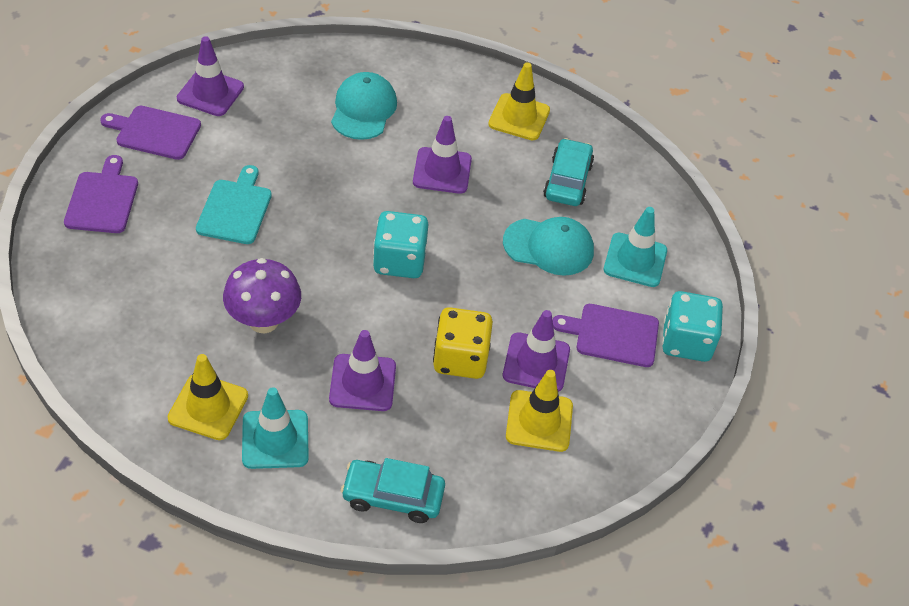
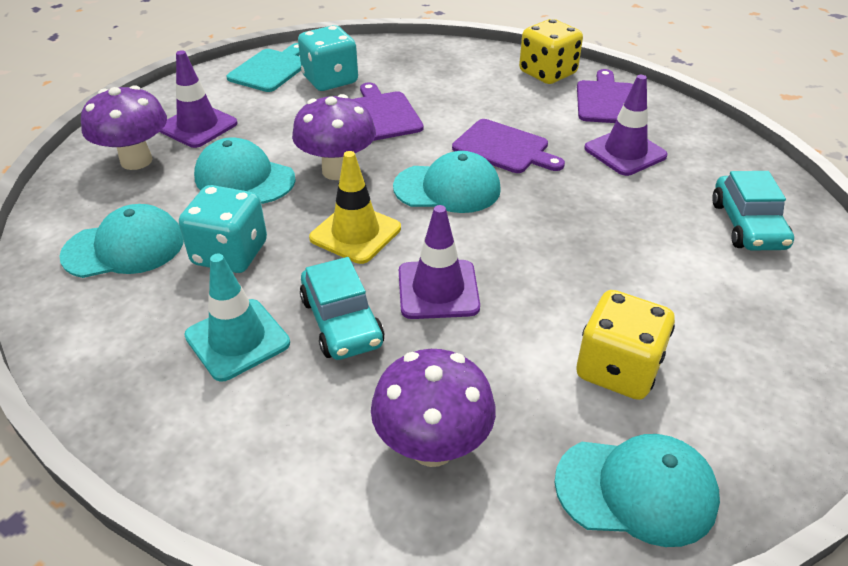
purple mushroom: 1 -> 3
purple traffic cone: 4 -> 3
turquoise cap: 2 -> 4
turquoise traffic cone: 2 -> 1
yellow dice: 1 -> 2
yellow traffic cone: 3 -> 1

